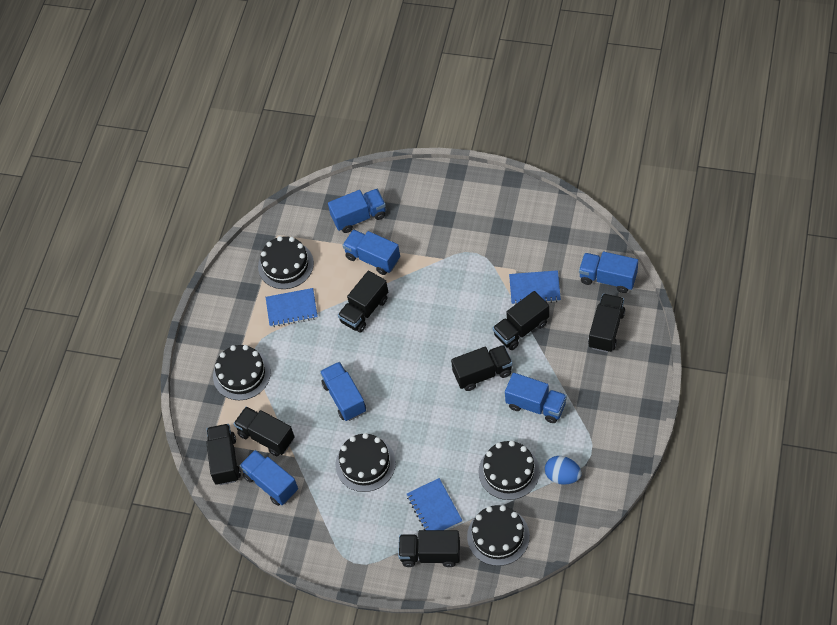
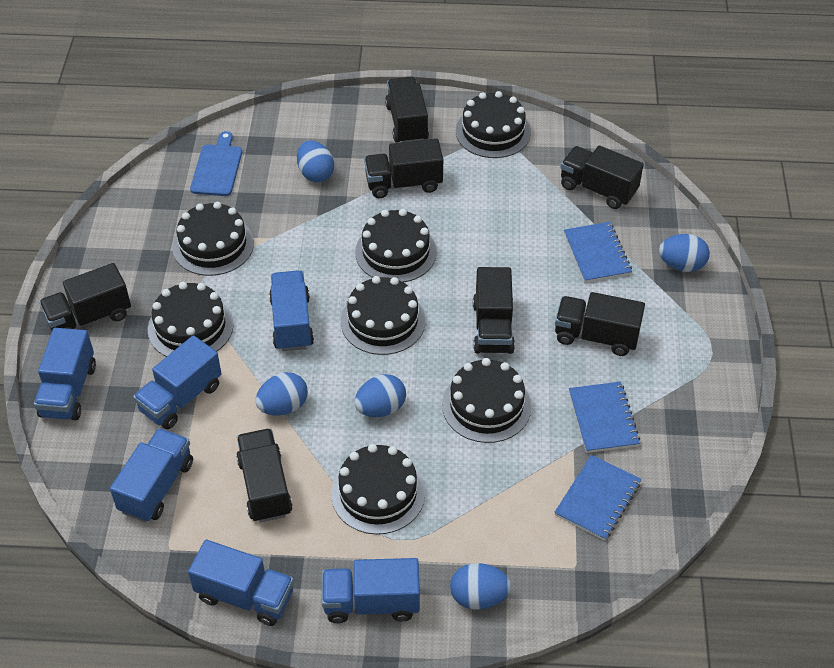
black cake: 5 -> 7
blue cutting board: 0 -> 1
blue egg: 1 -> 5

